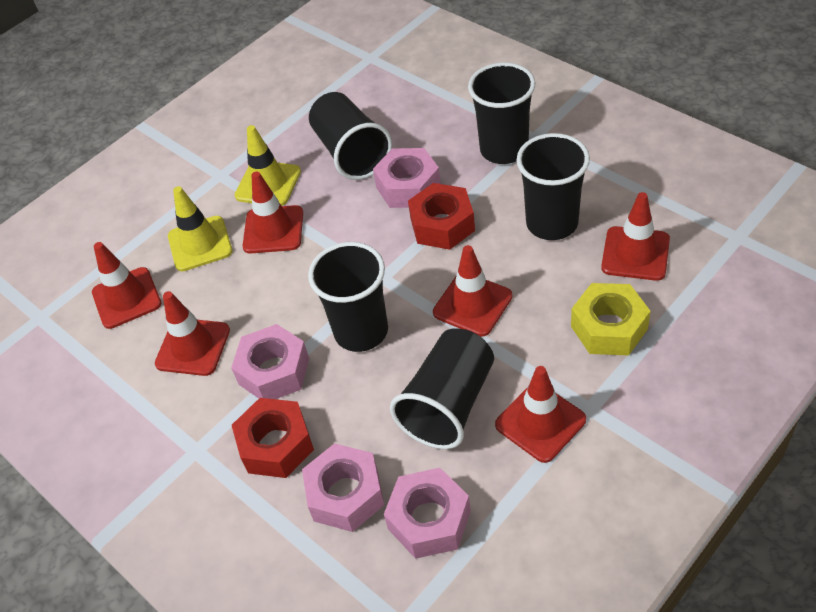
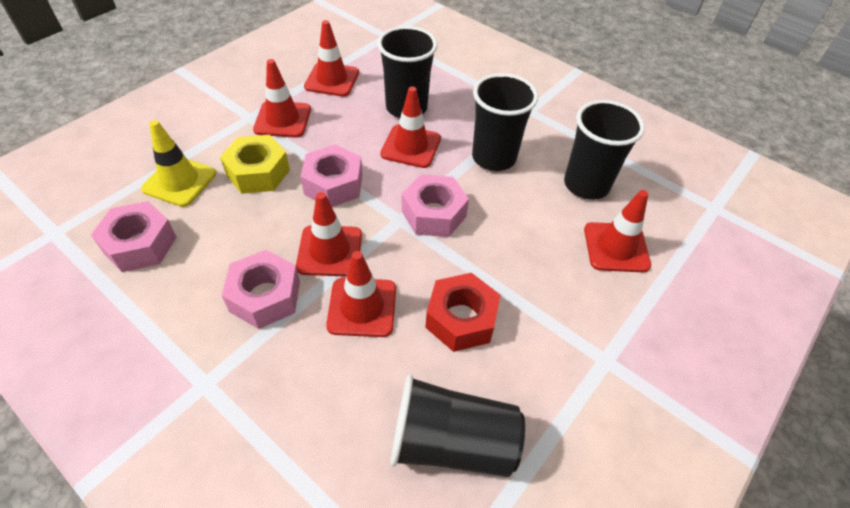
black cup: 5 -> 4
red nut: 2 -> 1
yellow traffic cone: 2 -> 1

